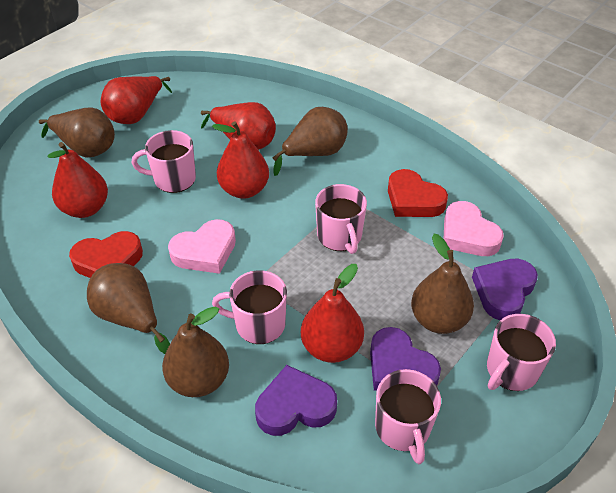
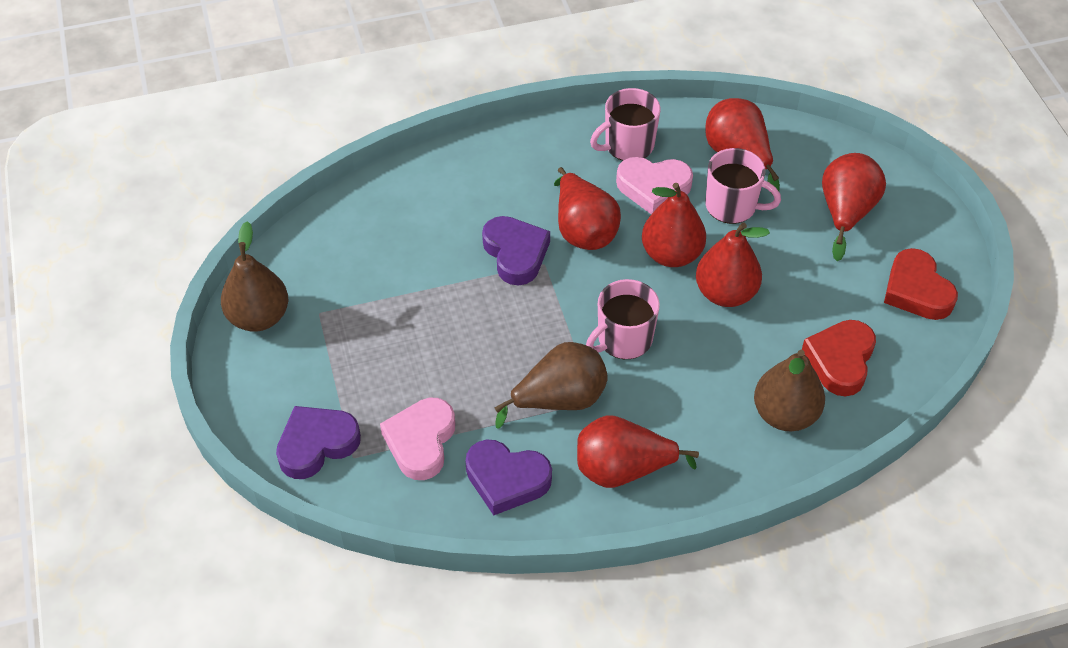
brown pear: 5 -> 3
pink mug: 5 -> 3
red pear: 5 -> 6

